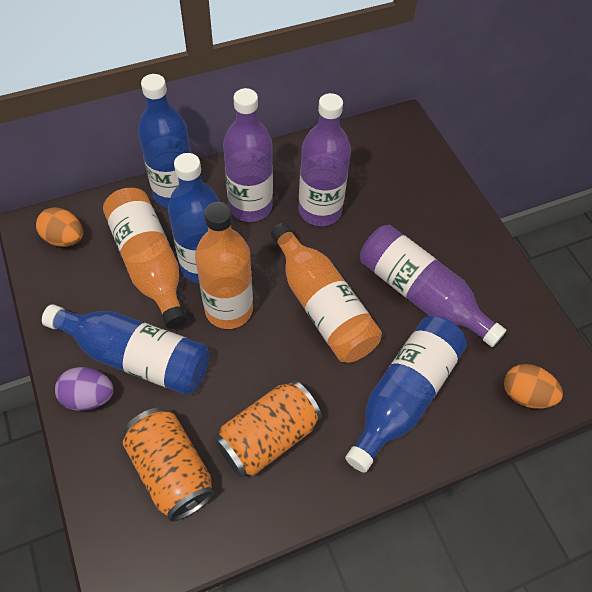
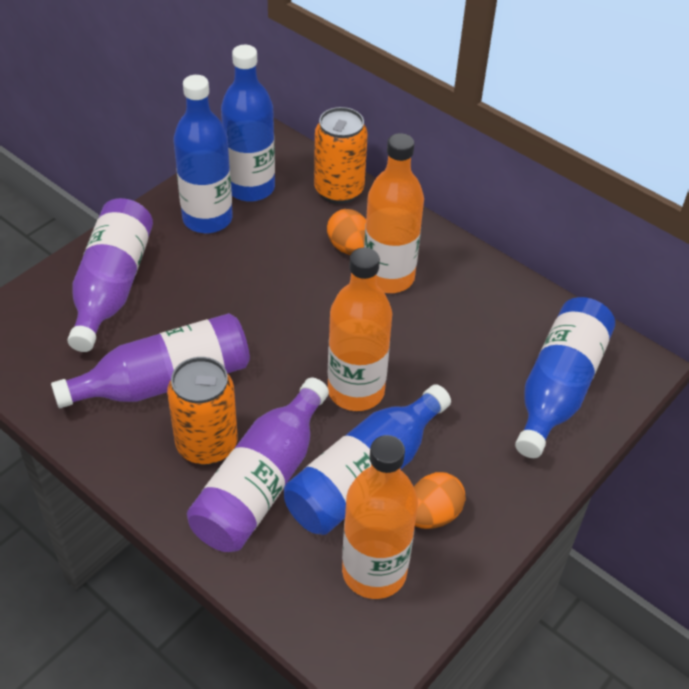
purple egg: 1 -> 0

